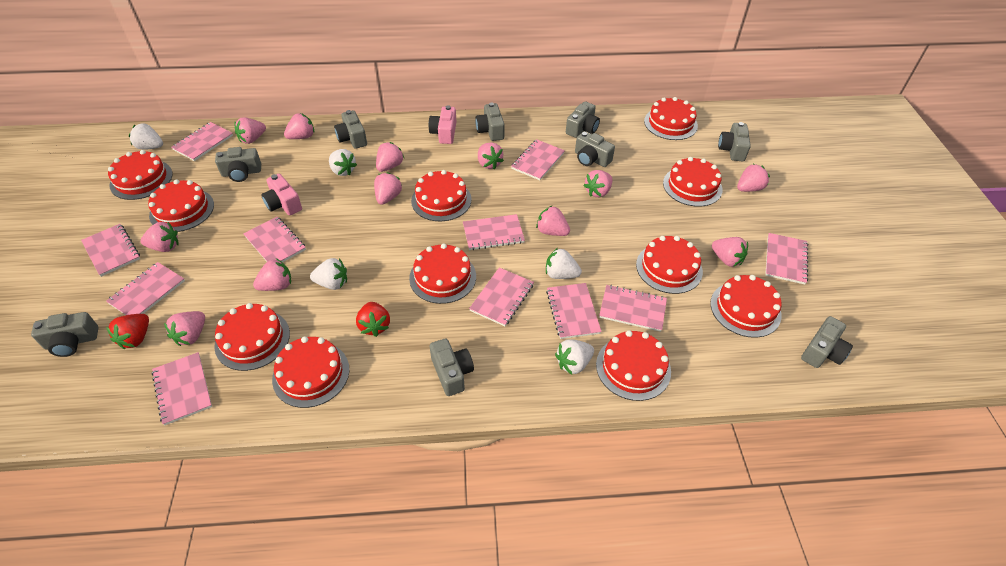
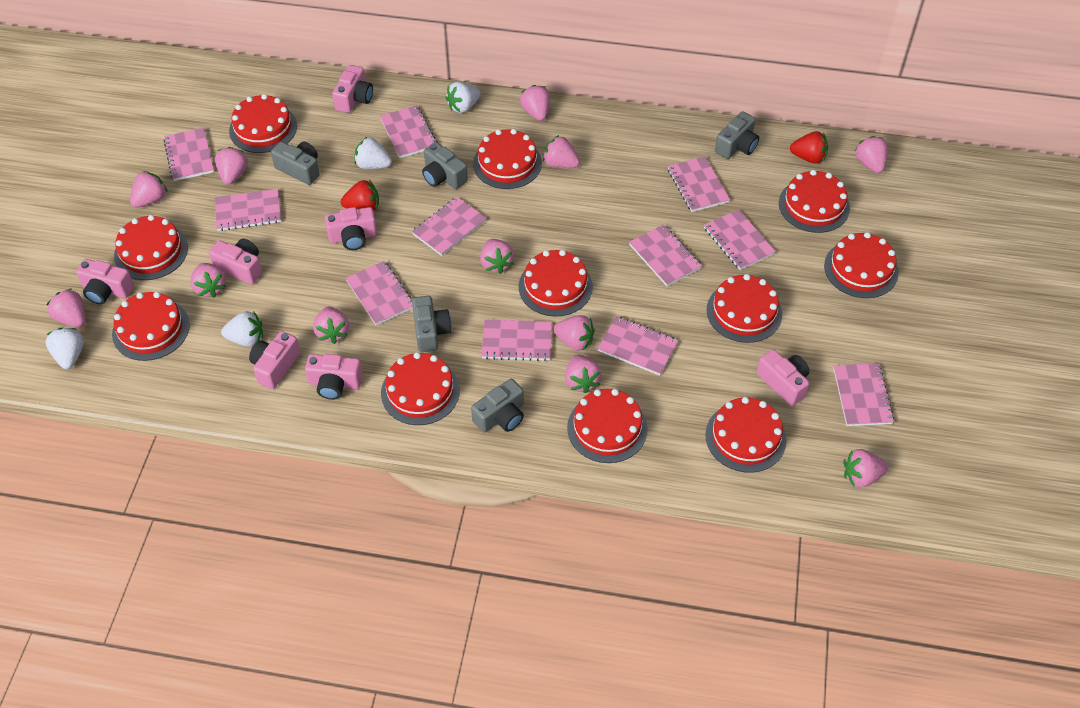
grey camera: 9 -> 5
pink camera: 2 -> 7
white strawberry: 5 -> 4

